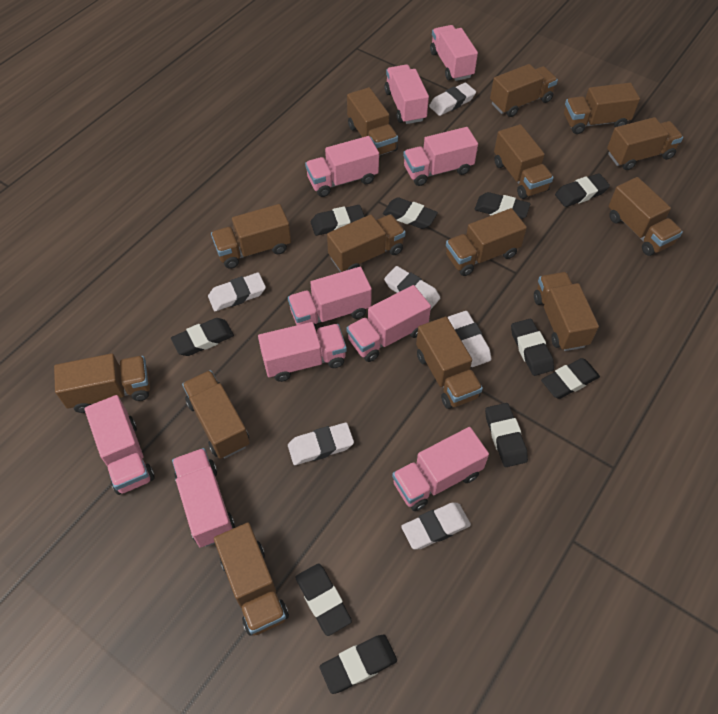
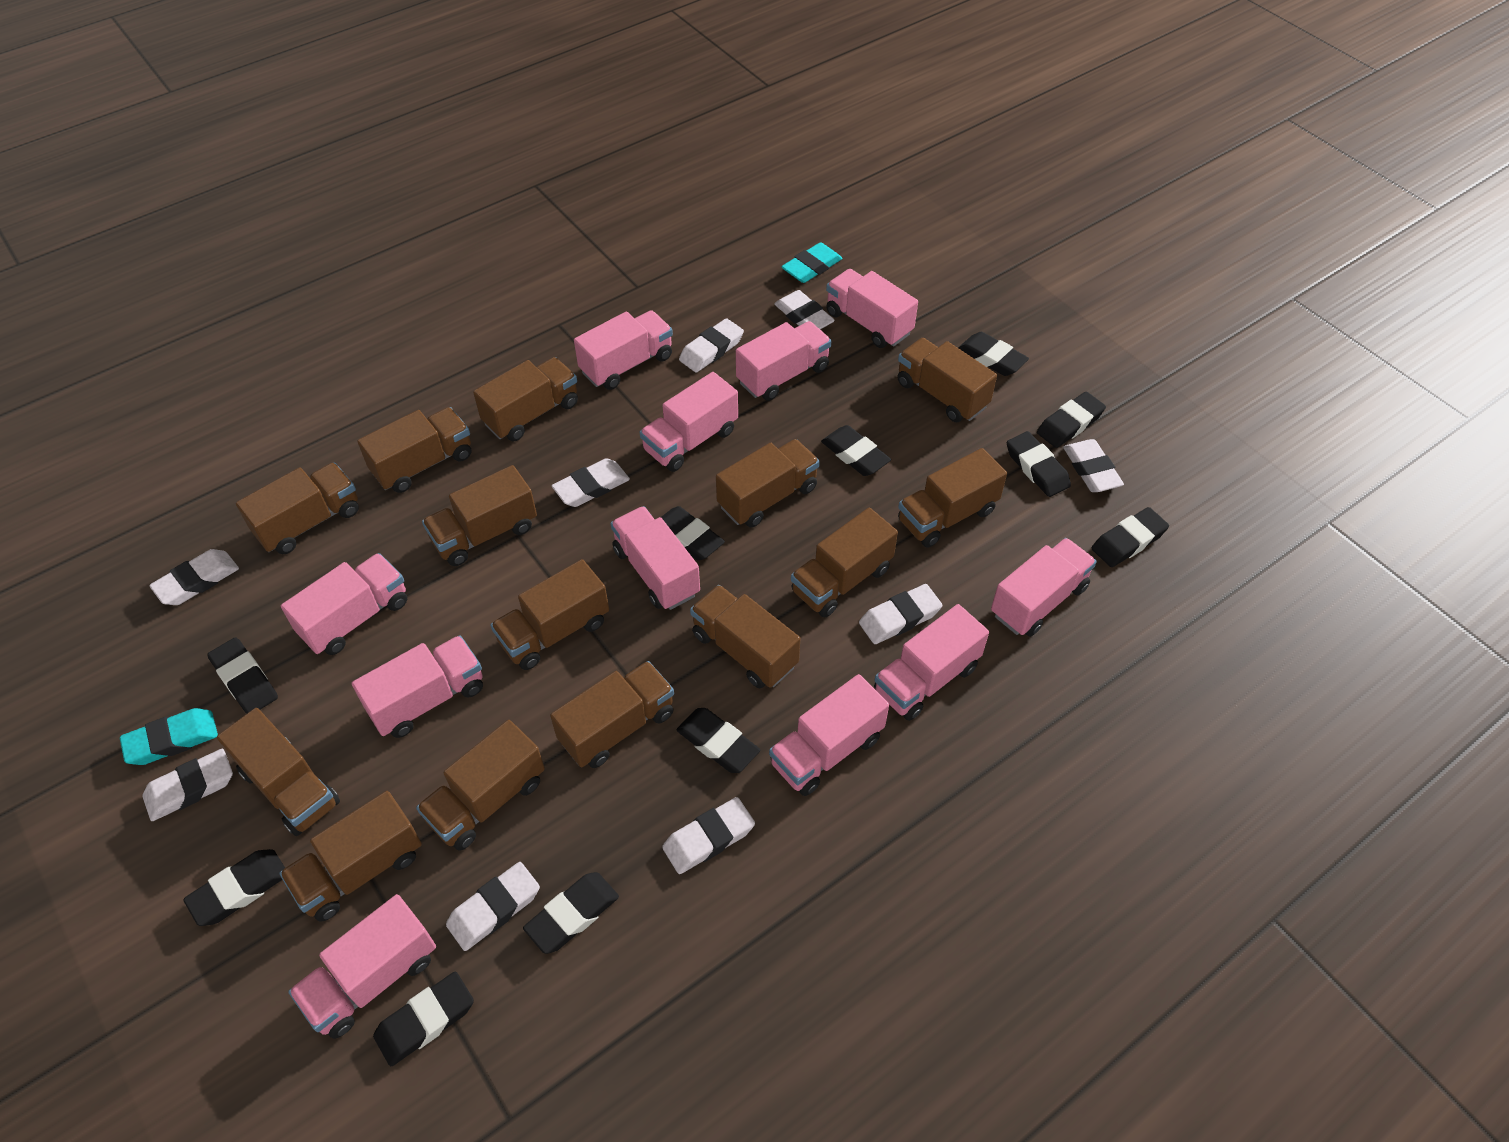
black eraser: 10 -> 11
pink truck: 10 -> 11
turquoise eraser: 0 -> 2
white eraser: 6 -> 9

